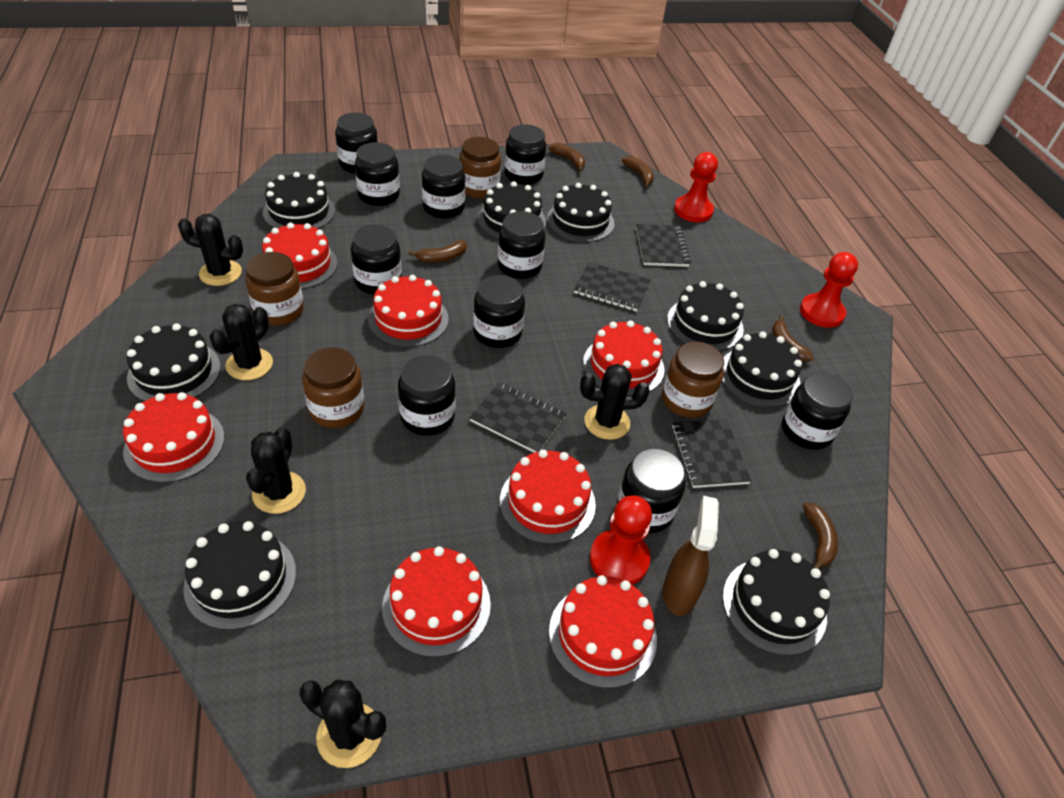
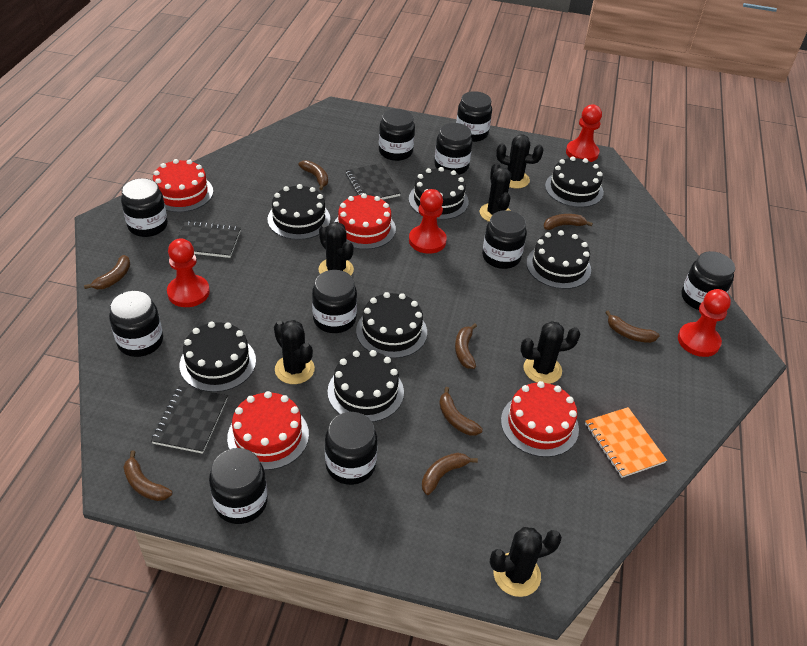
black cactus: 5 -> 6
black cake: 8 -> 7
black notebook: 4 -> 3
brown banana: 5 -> 8
brown jar: 4 -> 0
brown spray bottle: 1 -> 0
orange notebook: 0 -> 1
red cake: 7 -> 4
red pawn: 3 -> 4

